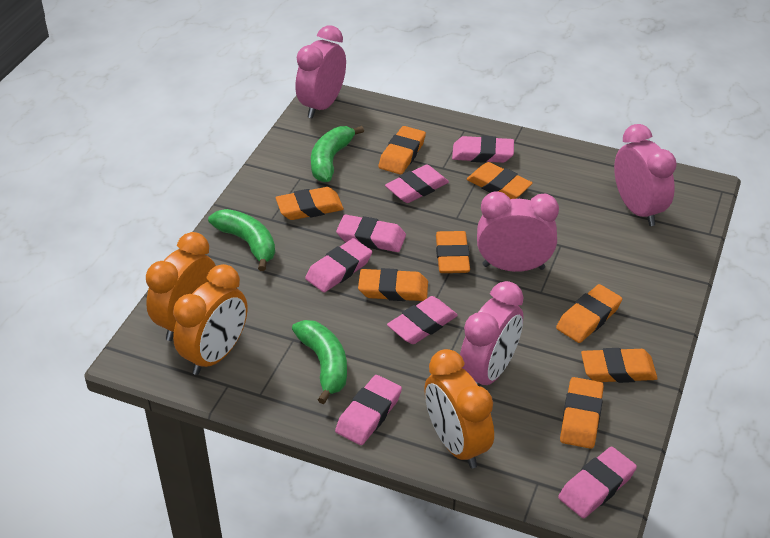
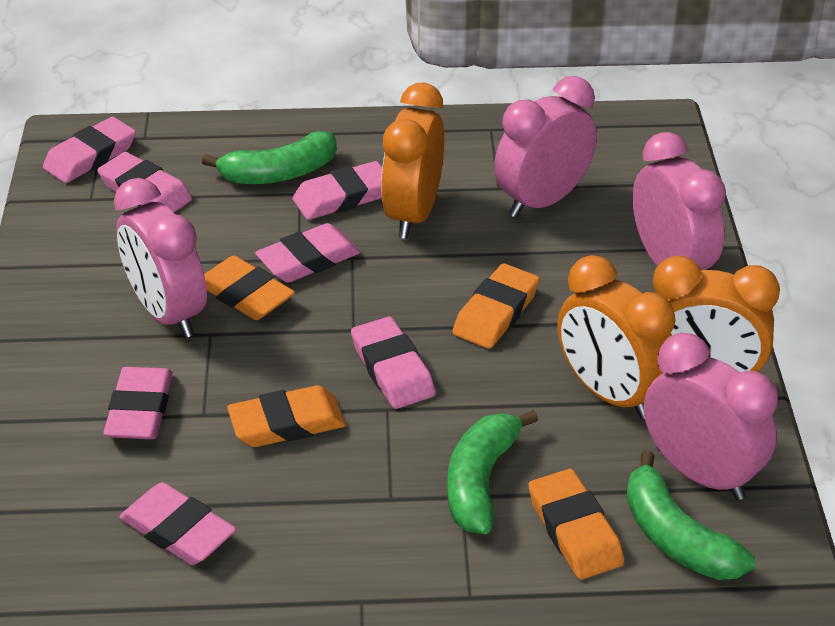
orange eraser: 8 -> 4

